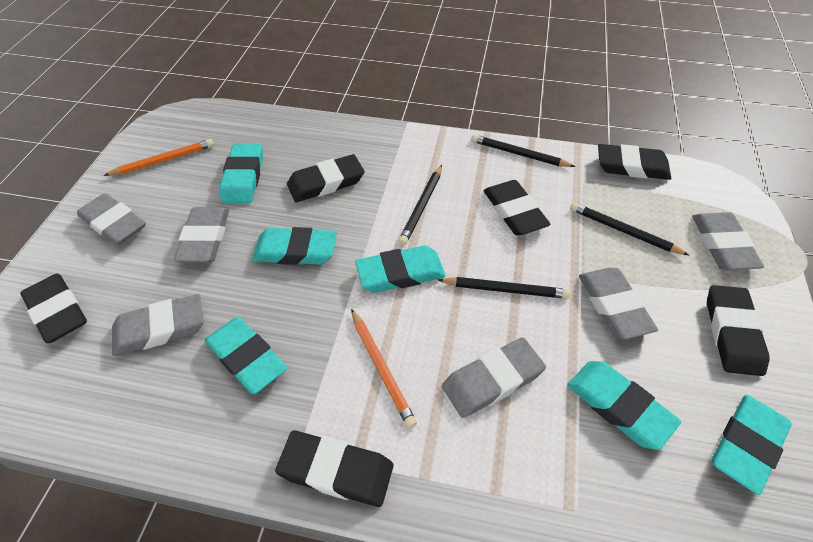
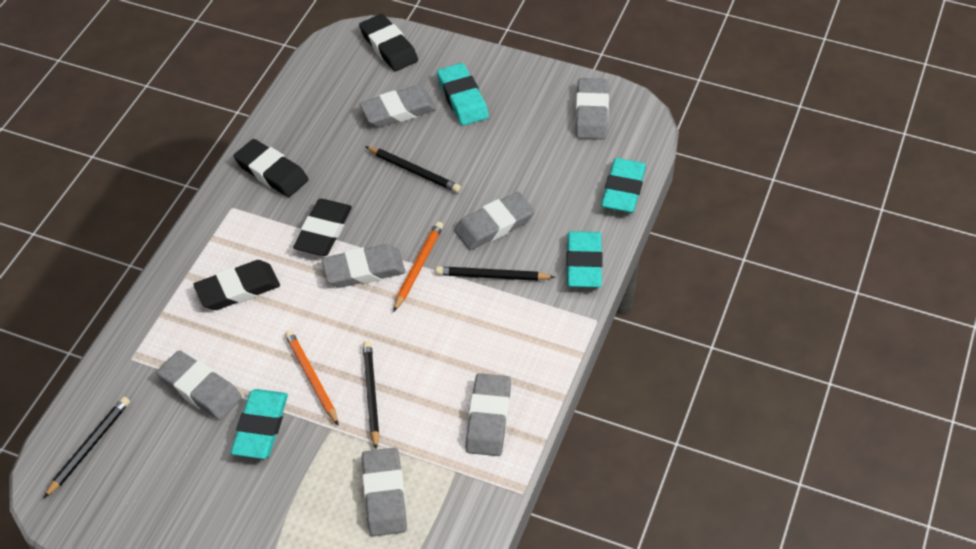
black eraser: 6 -> 4
grey eraser: 6 -> 7
turquoise eraser: 6 -> 4

